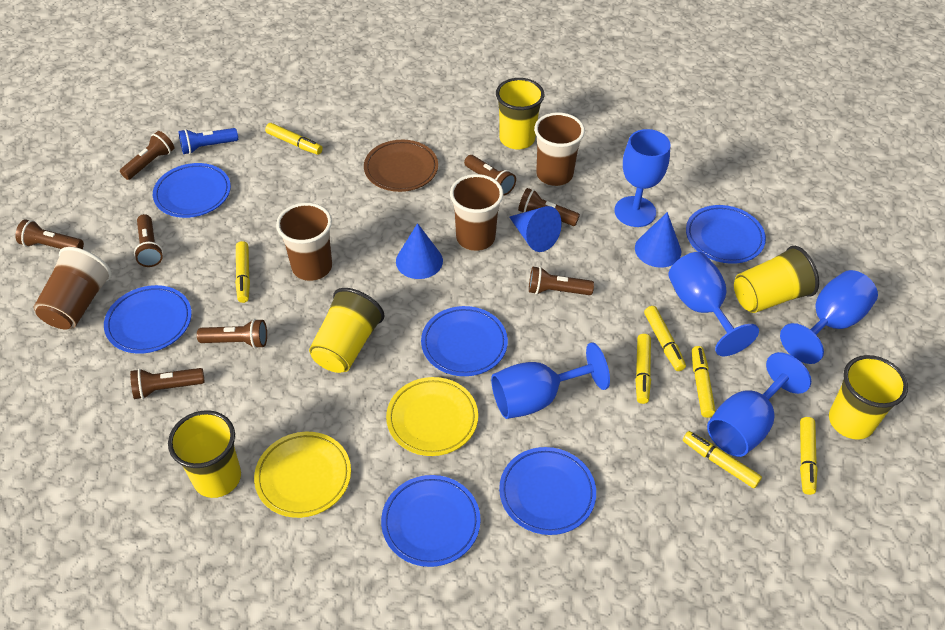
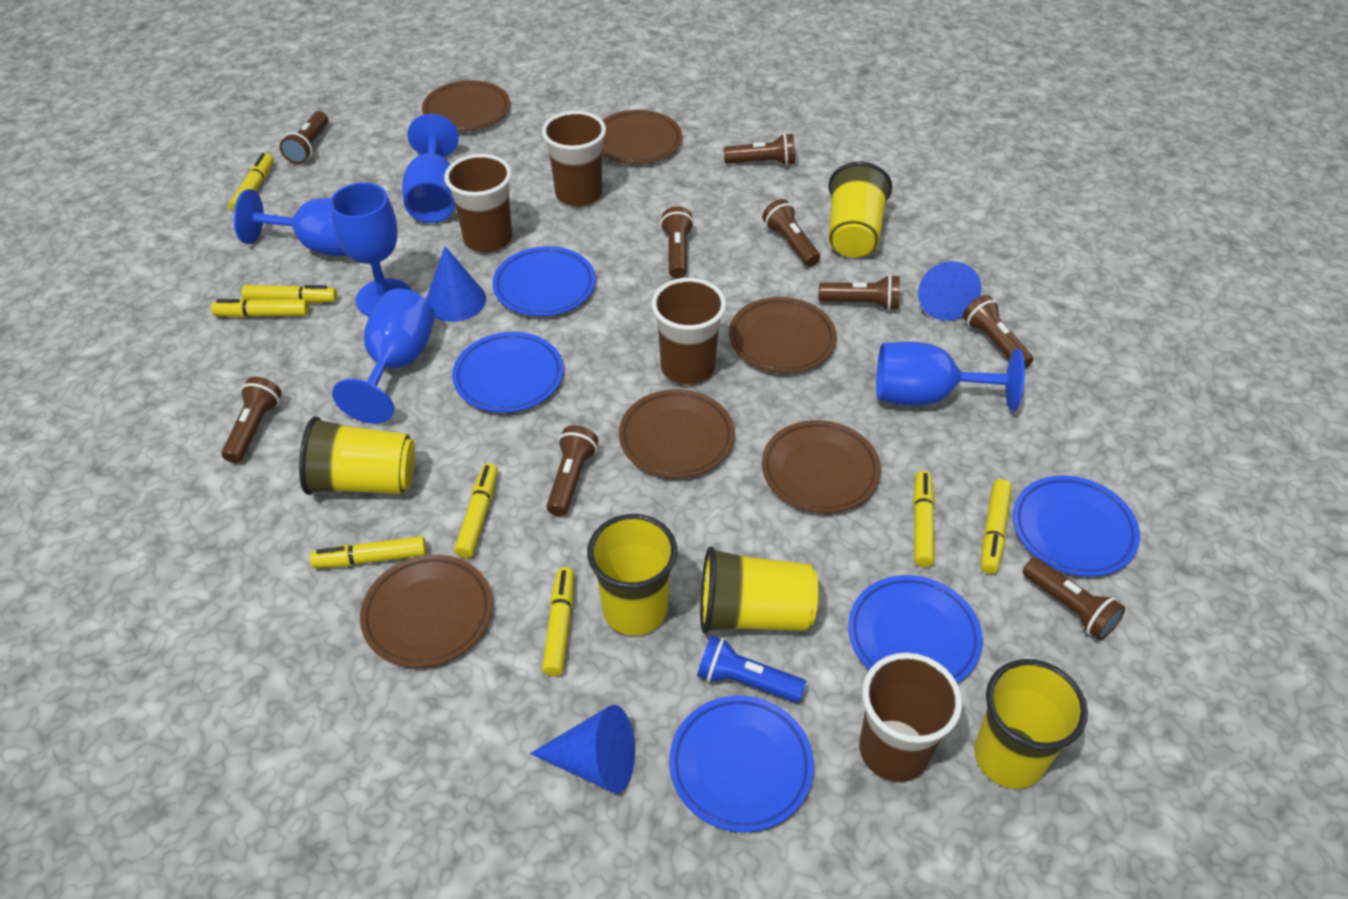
blue plate: 6 -> 5
brown flashlight: 8 -> 9
brown plate: 1 -> 6
yellow marker: 7 -> 8
yellow plate: 2 -> 0

